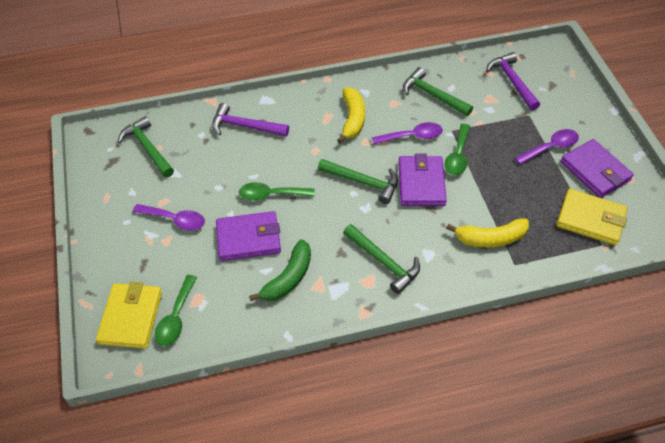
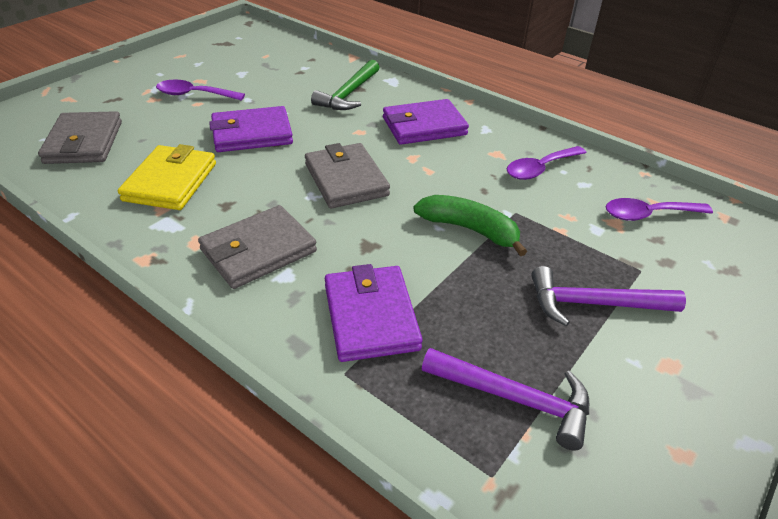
green hammer: 4 -> 1
green spoon: 3 -> 0
grey wallet: 0 -> 3
yellow banana: 2 -> 0
yellow wallet: 2 -> 1

